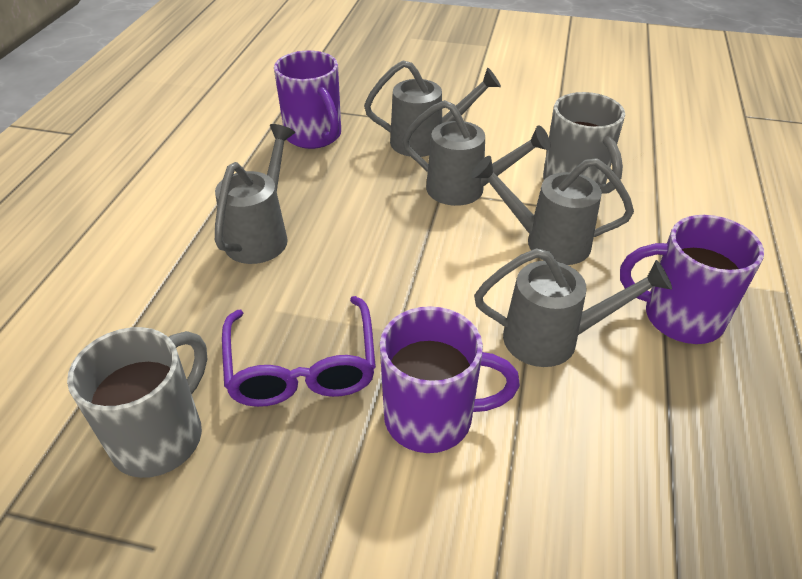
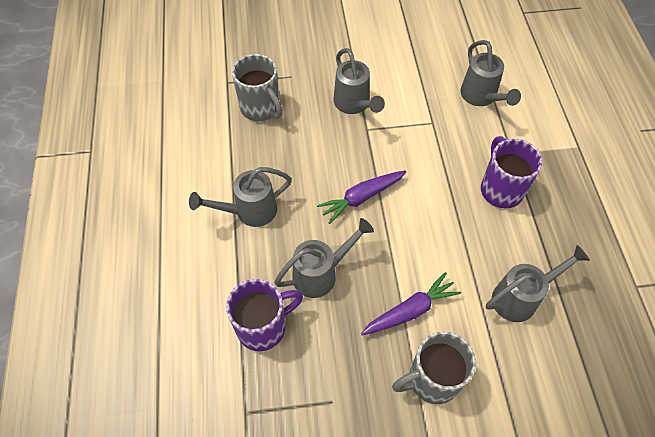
purple carrot: 0 -> 2
purple glasses: 1 -> 0
purple mug: 3 -> 2

